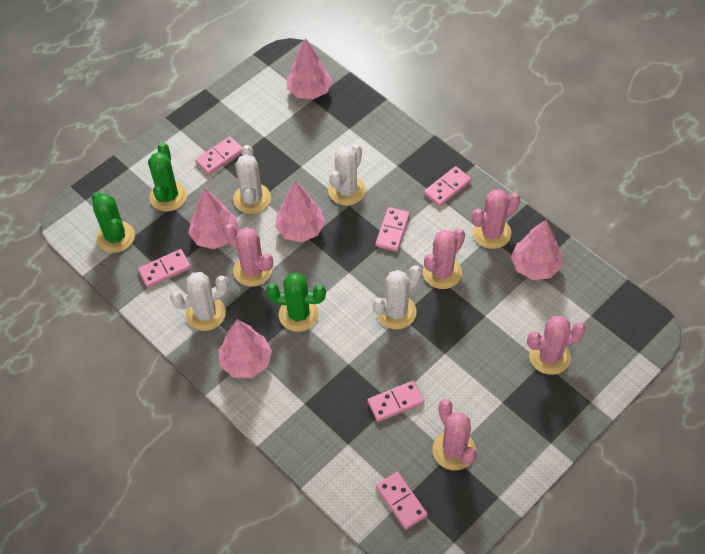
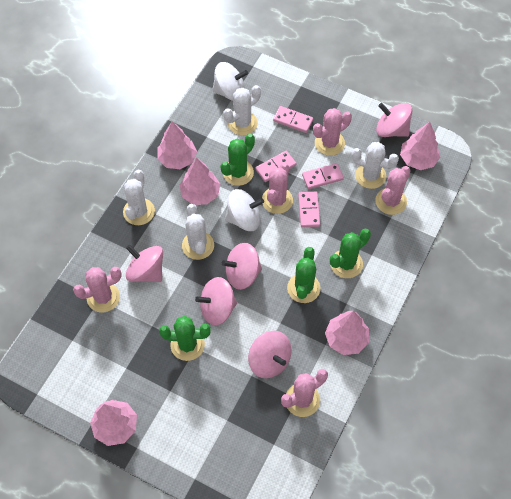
green cactus: 3 -> 4
pink domino: 6 -> 4
pink spinning top: 0 -> 5
white spinning top: 0 -> 2

